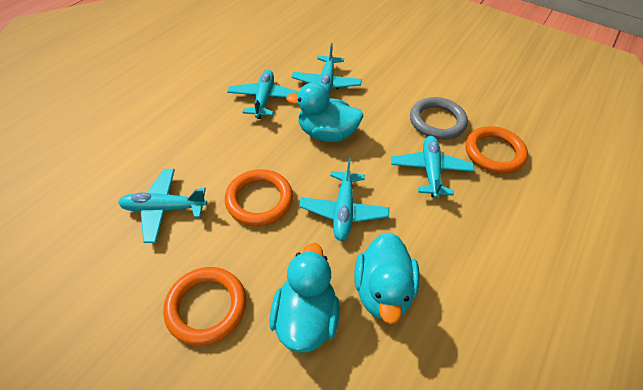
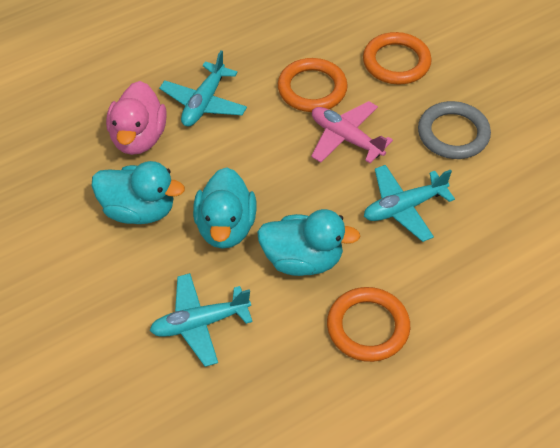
pink duck: 0 -> 1
pink plane: 0 -> 1
turquoise plane: 5 -> 3

